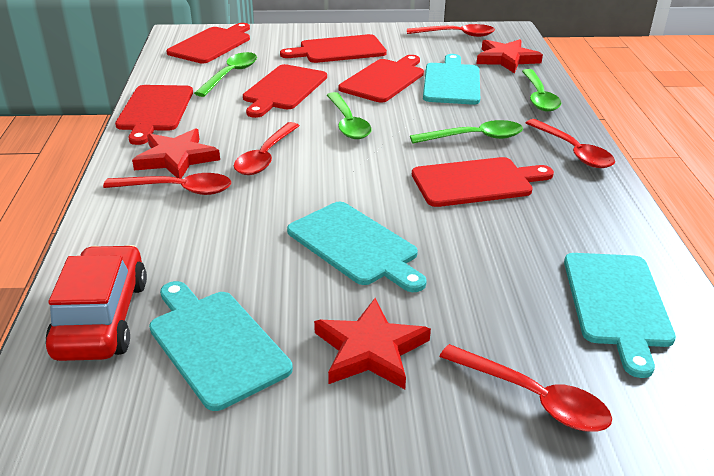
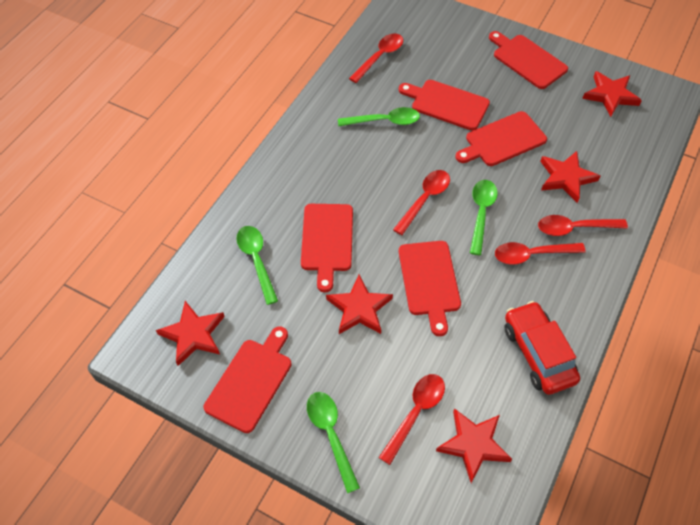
red star: 3 -> 5
turquoise cutting board: 4 -> 0

